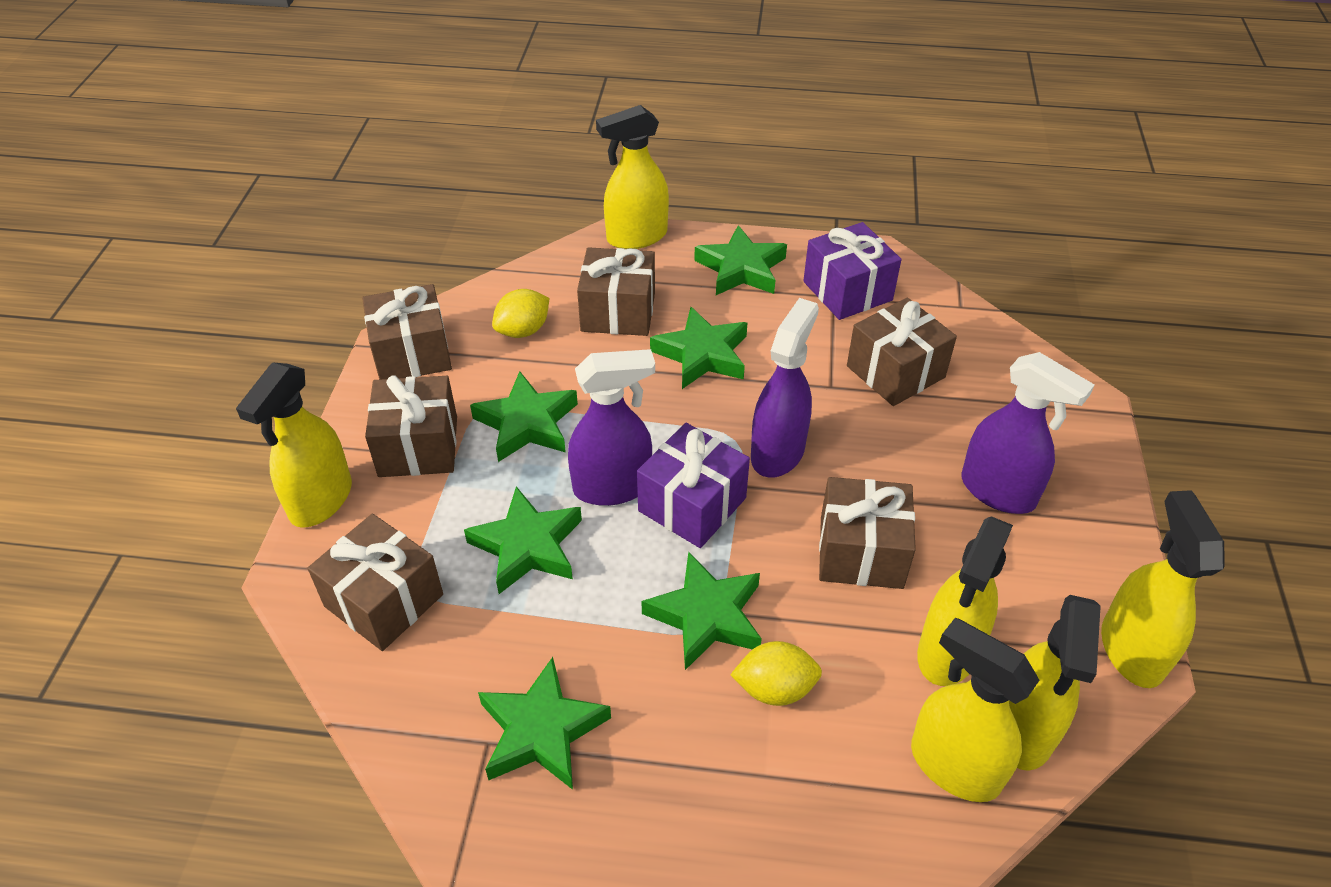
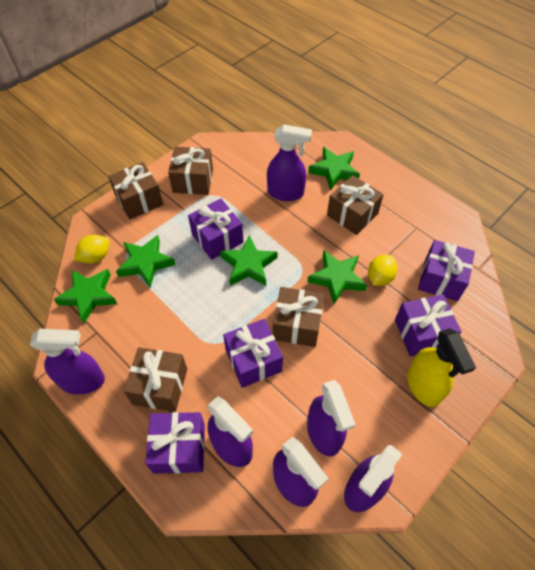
brown gift: 6 -> 5
green star: 6 -> 5
purple gift: 2 -> 5
purple spray bottle: 3 -> 6
yellow spray bottle: 6 -> 1

